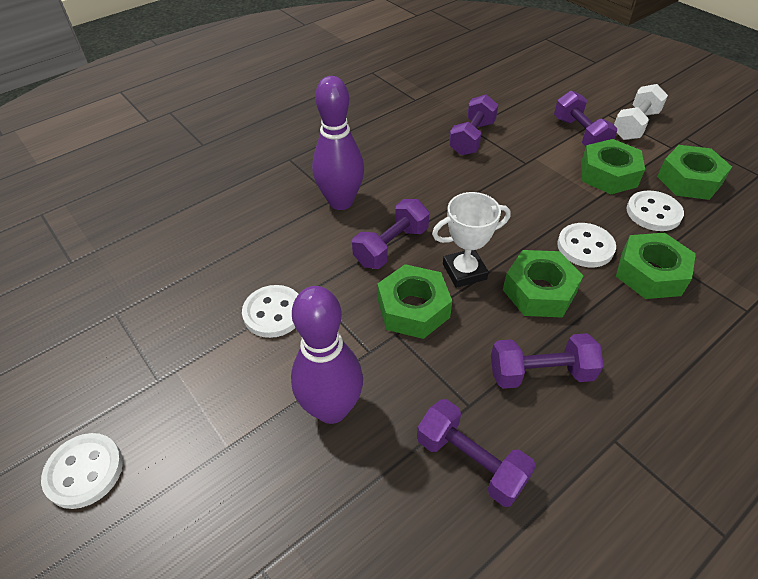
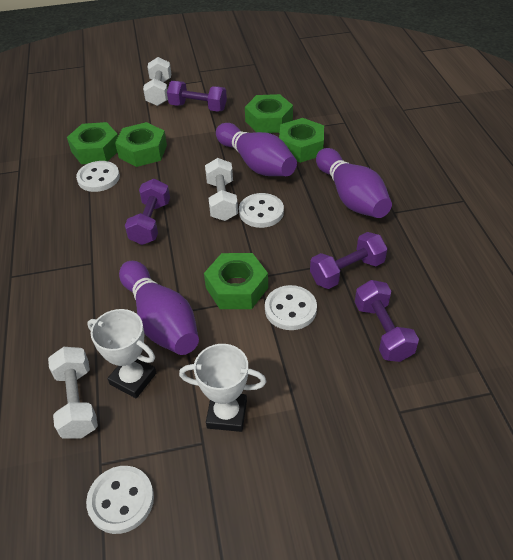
purple bowling pin: 2 -> 3
purple dumbbell: 5 -> 4
white dumbbell: 1 -> 3
white trophy: 1 -> 2

